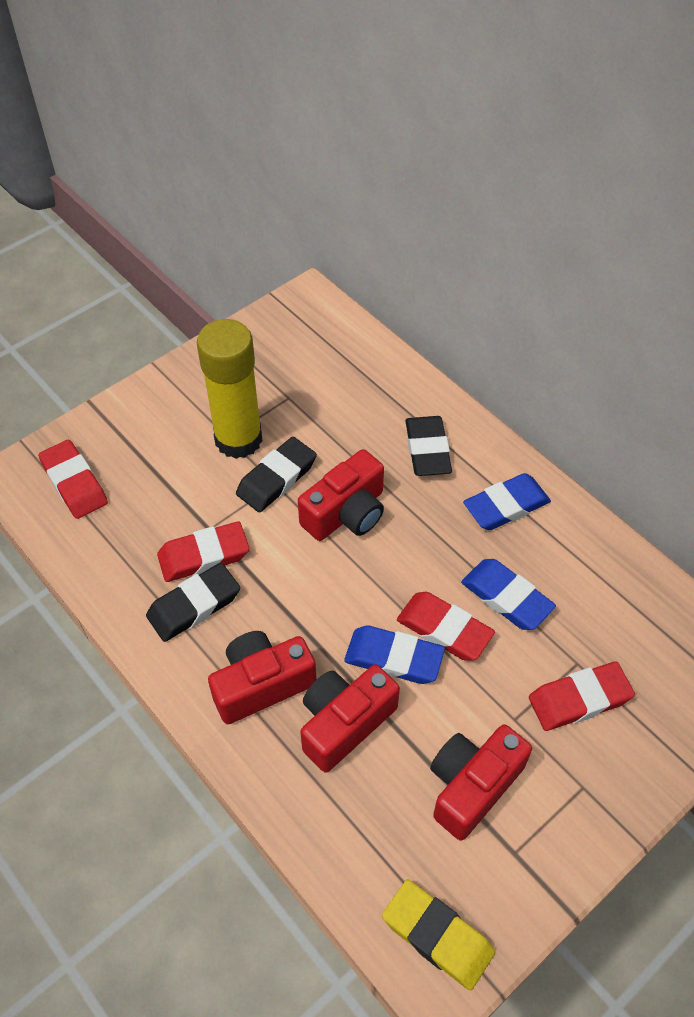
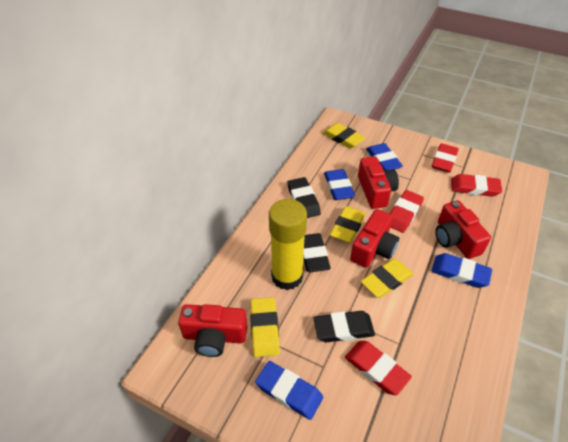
blue eraser: 3 -> 4
yellow eraser: 1 -> 4

